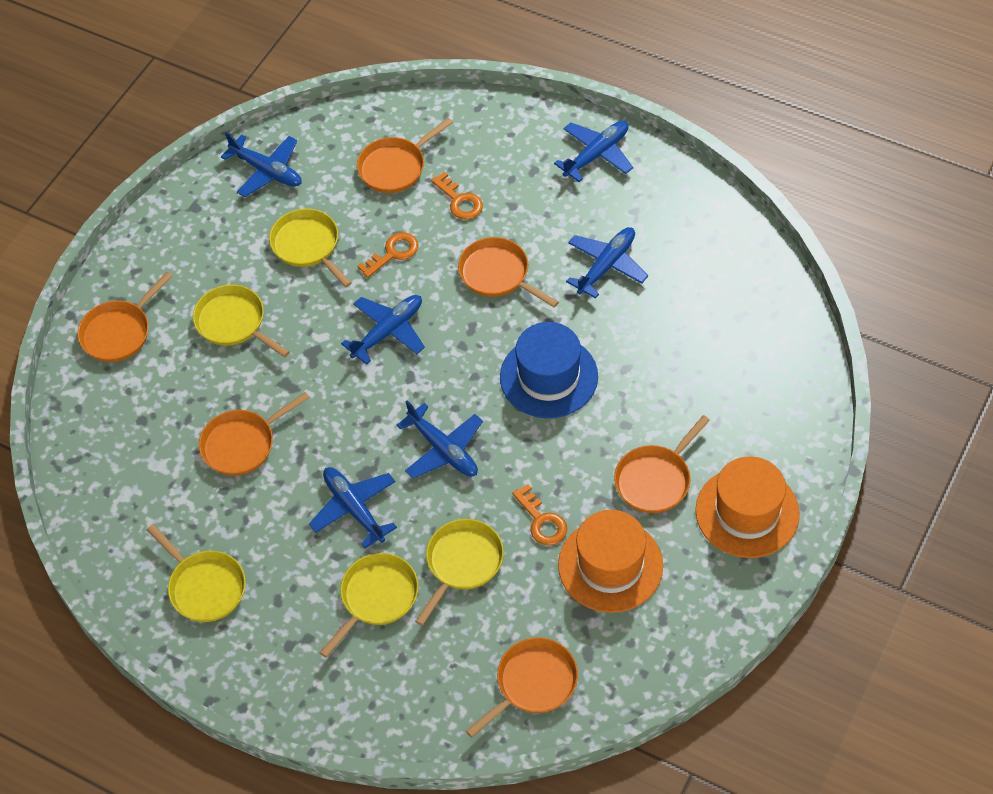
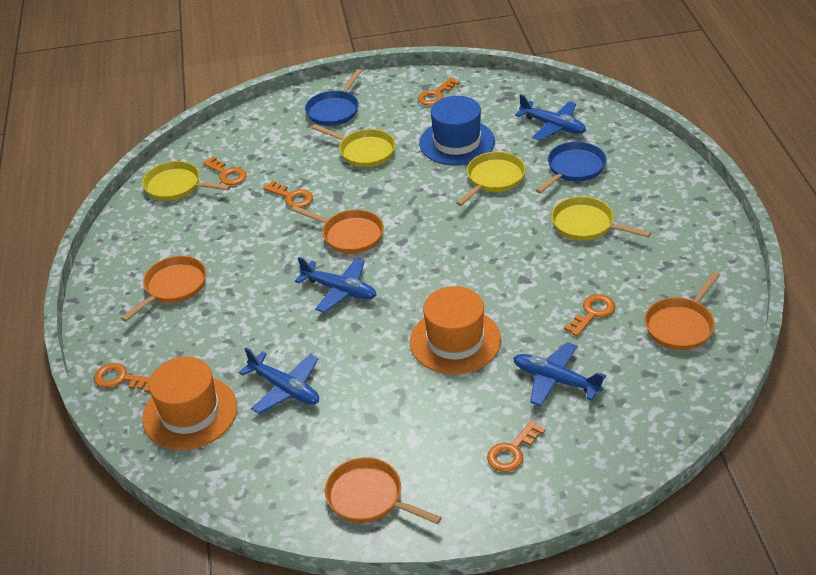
blue pan: 0 -> 2
blue plane: 6 -> 4
orange key: 3 -> 6
orange pan: 6 -> 4
yellow pan: 5 -> 4

